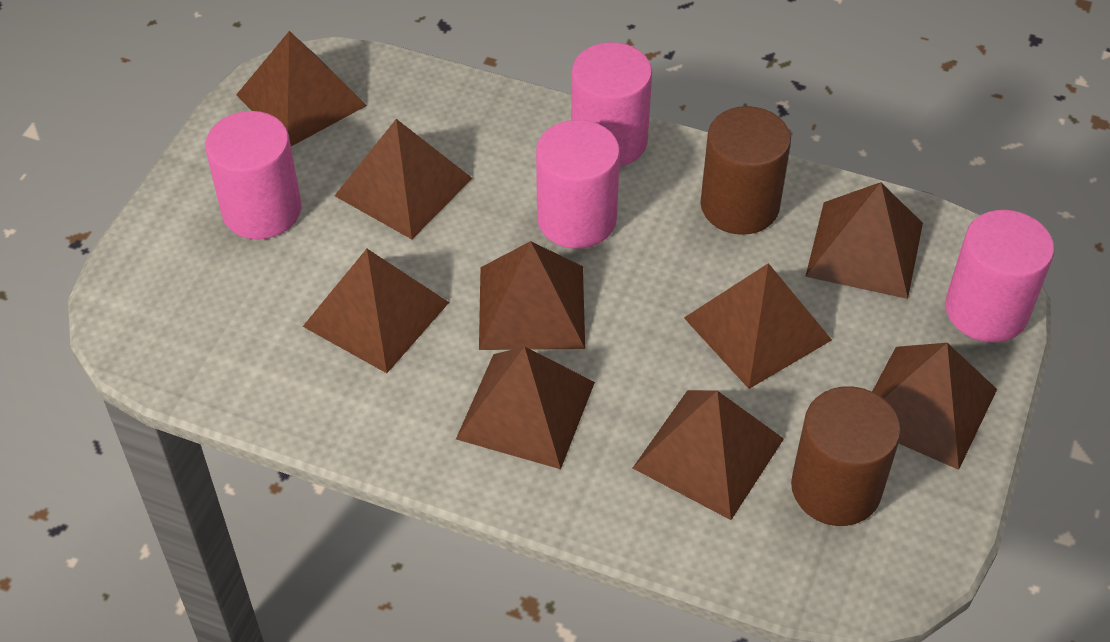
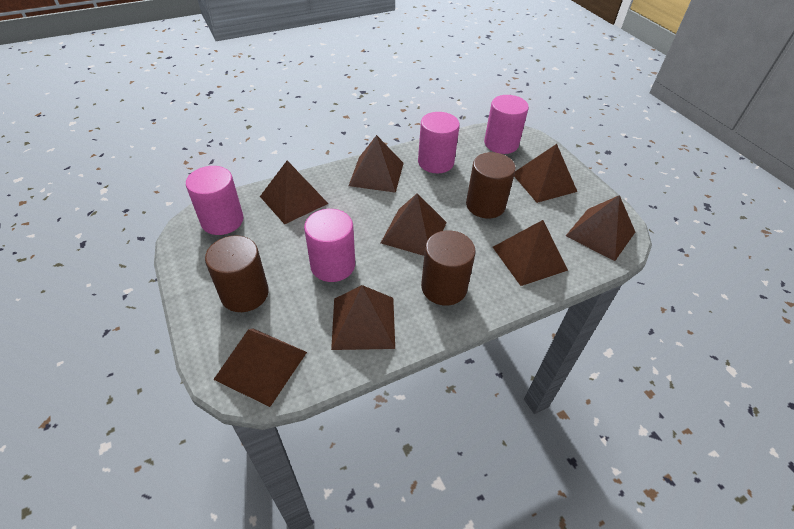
brown cylinder: 2 -> 3
brown pyramid: 9 -> 8

